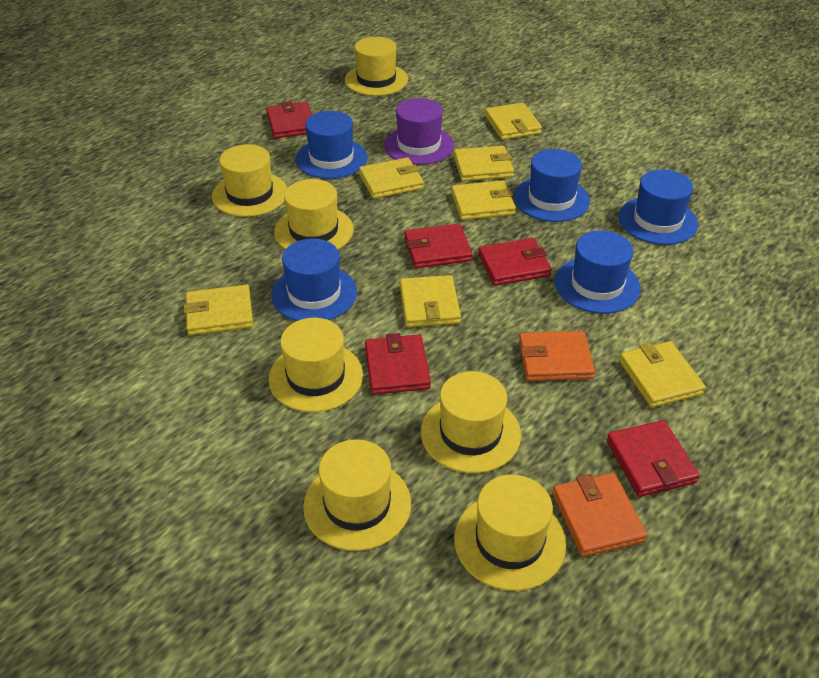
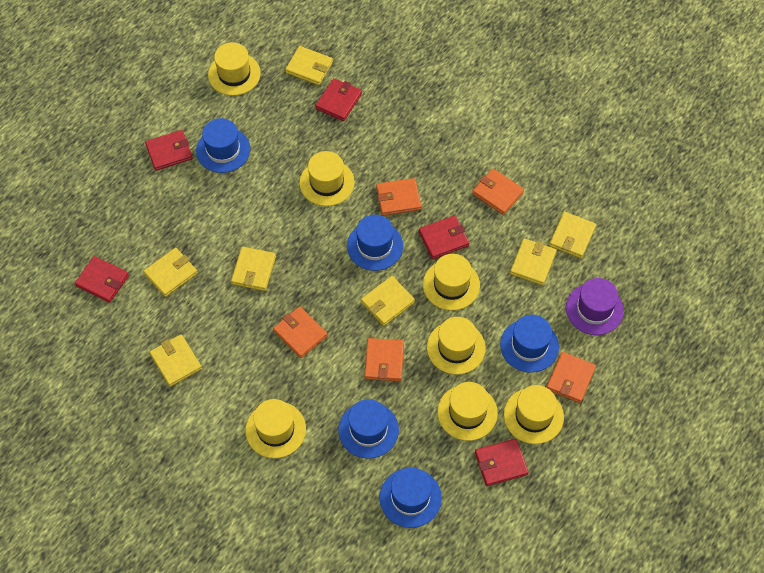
orange wallet: 2 -> 5

